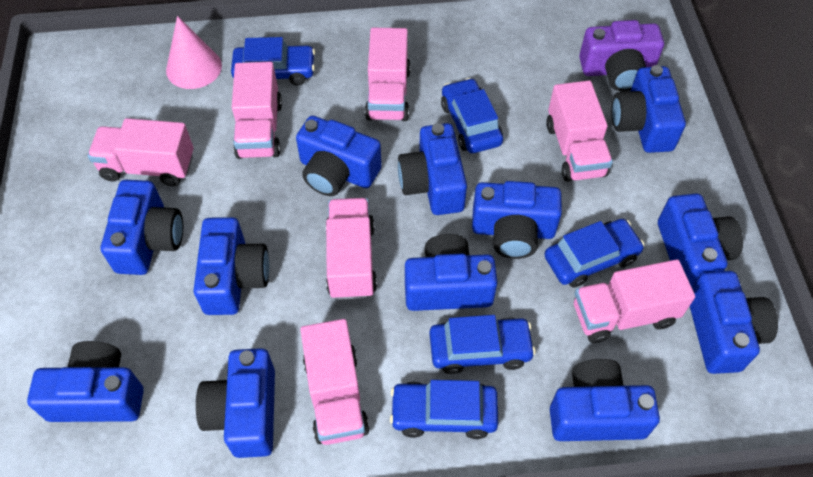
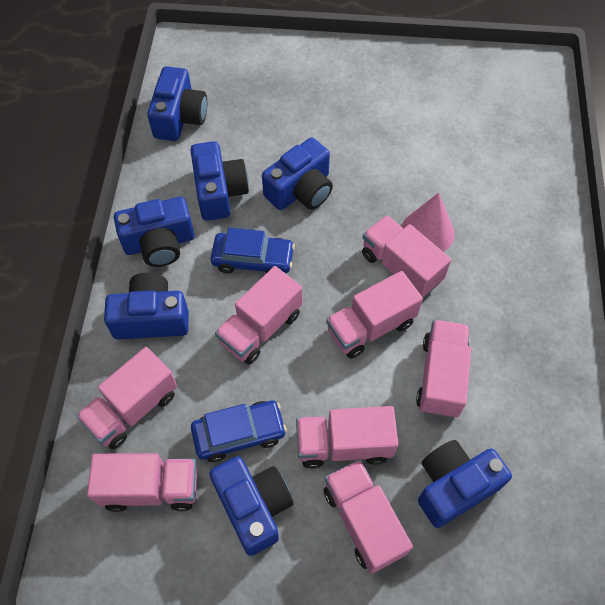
blue camera: 12 -> 7
blue car: 5 -> 2
pink truck: 7 -> 8
purple camera: 1 -> 0

